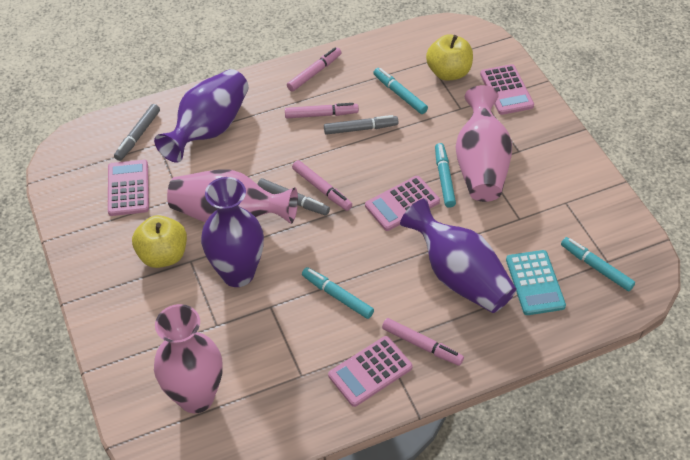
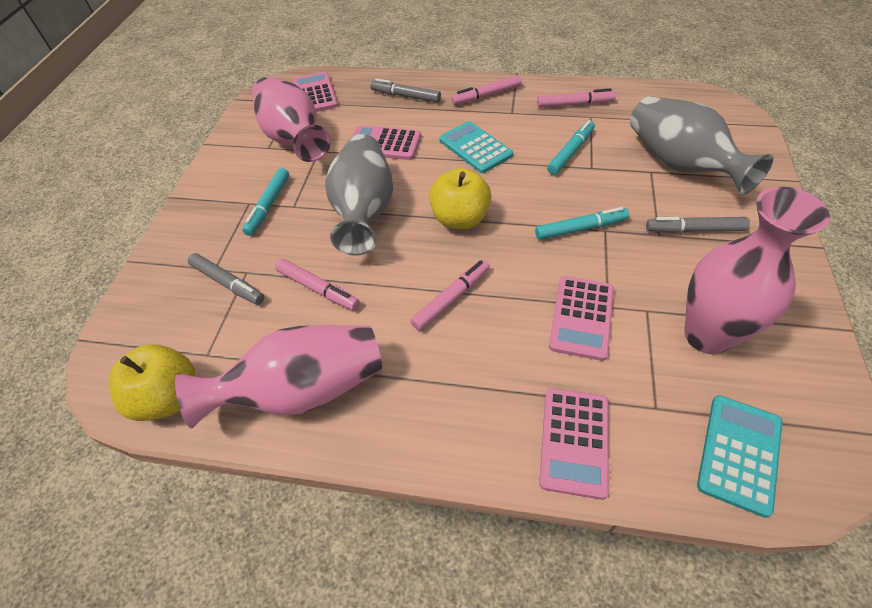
grey vase: 0 -> 2
purple vase: 3 -> 0
turquoise calculator: 1 -> 2
turquoise marker: 4 -> 3

